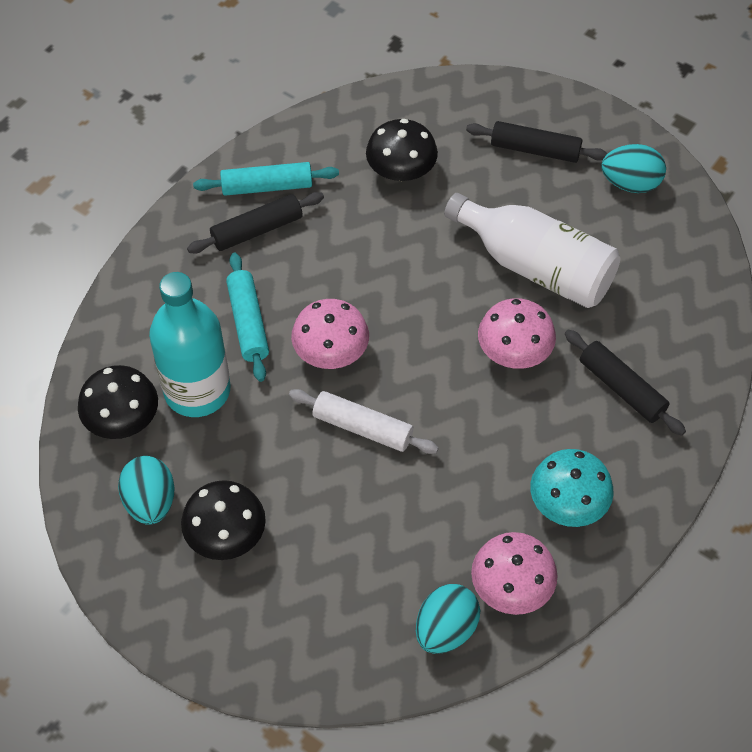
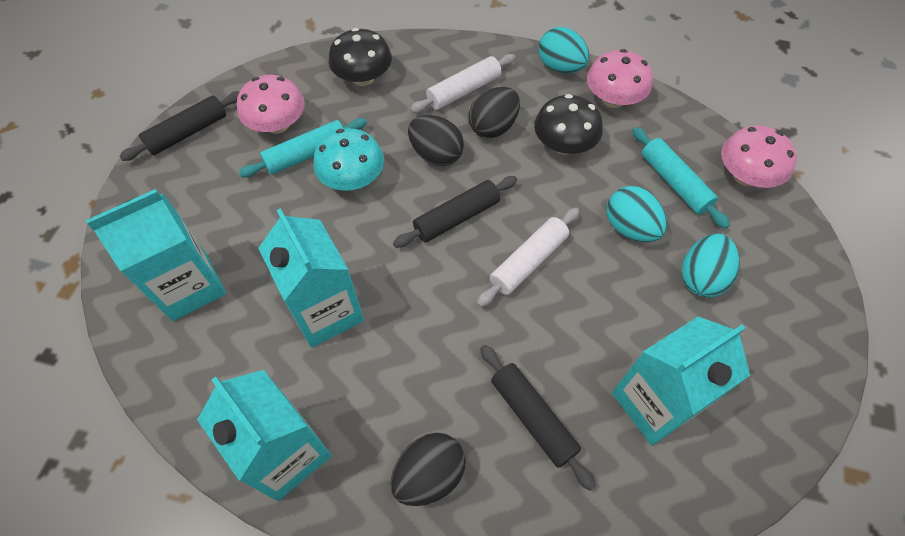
black egg: 0 -> 3
black mushroom: 3 -> 2
turquoise bottle: 1 -> 0
turquoise carton: 0 -> 4
white bottle: 1 -> 0
white rolling pin: 1 -> 2

